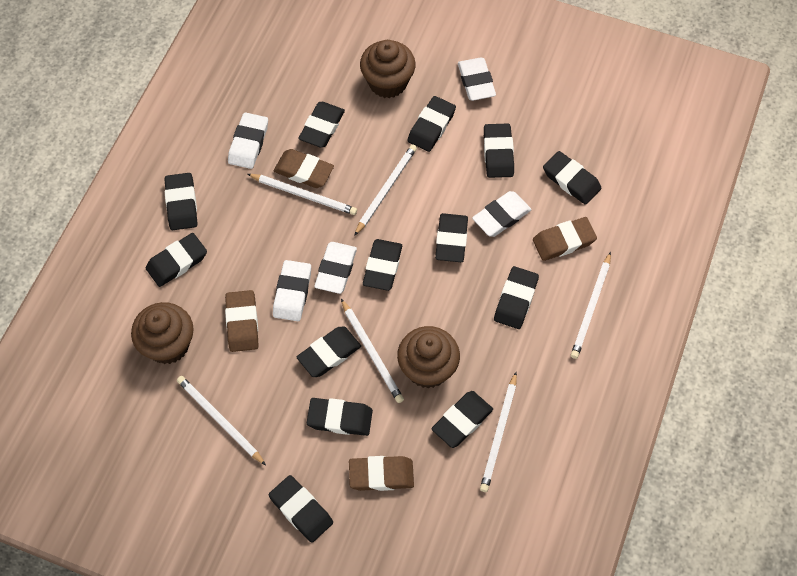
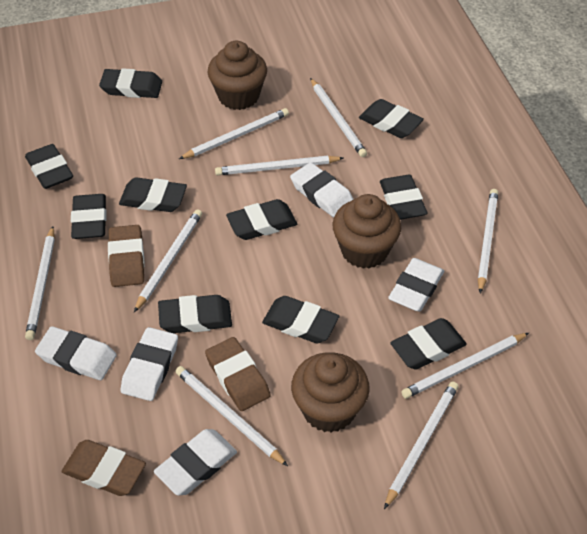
black eraser: 13 -> 10
brown eraser: 4 -> 3
white pencil: 6 -> 9

